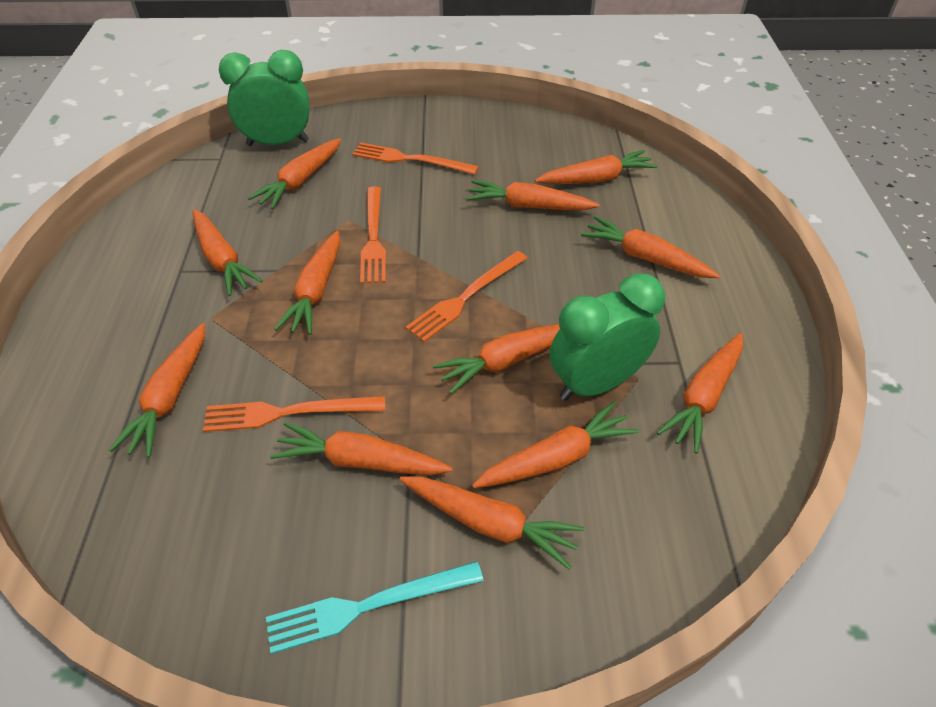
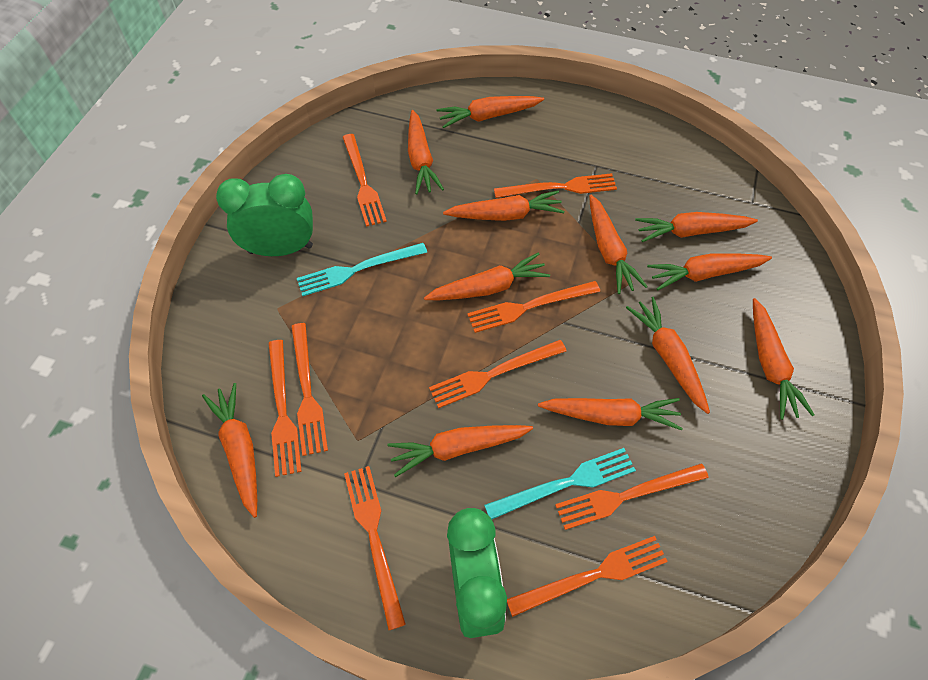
orange fork: 4 -> 9
turquoise fork: 1 -> 2

